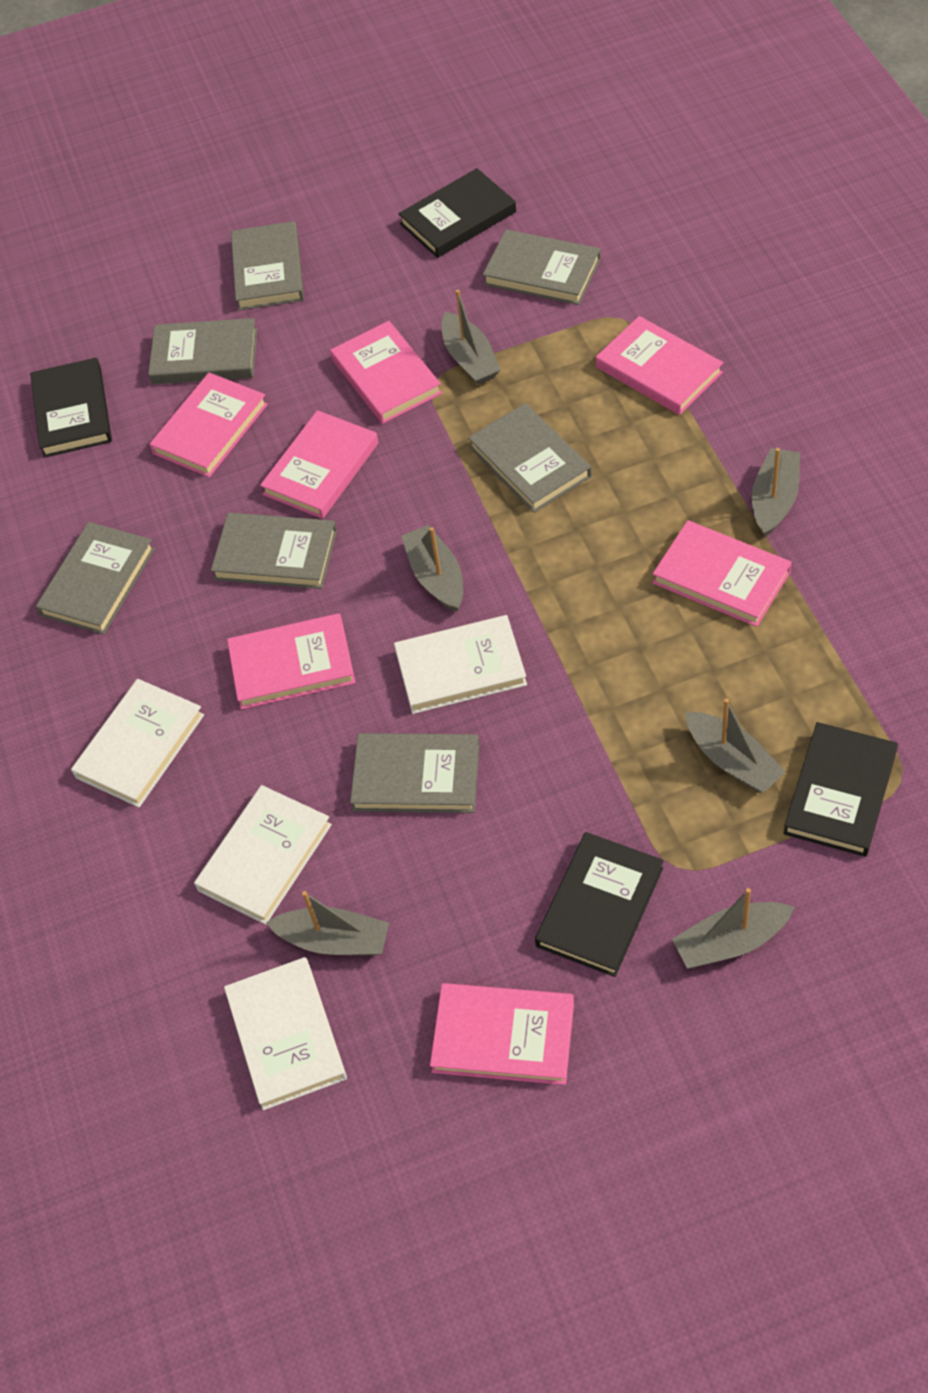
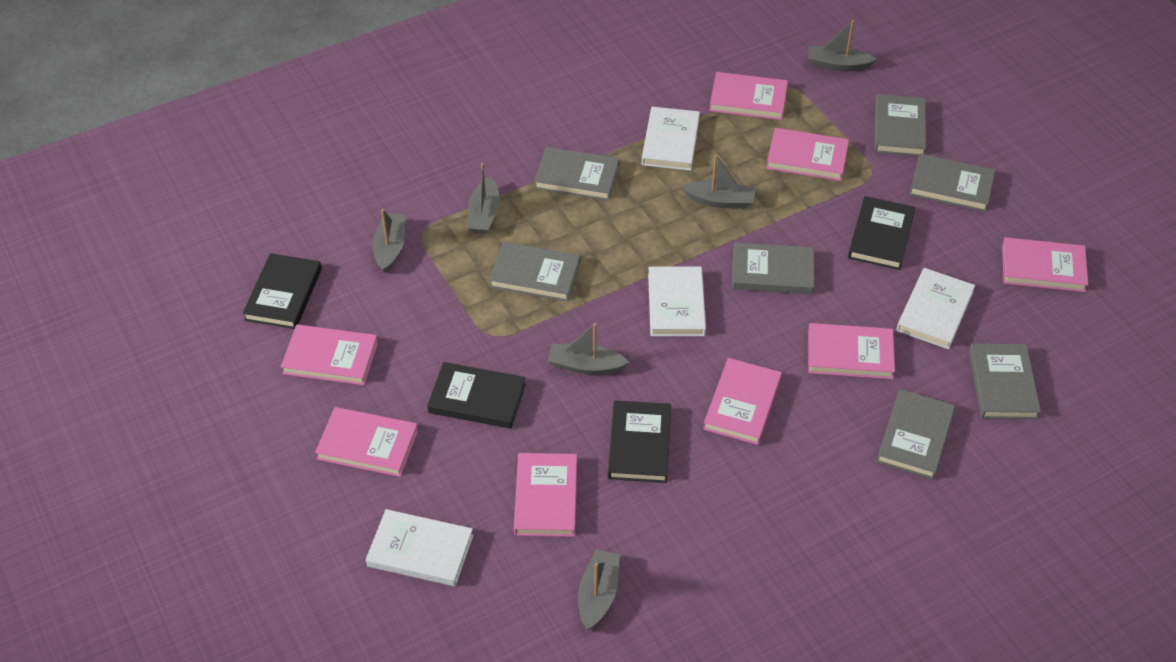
pink book: 7 -> 8

